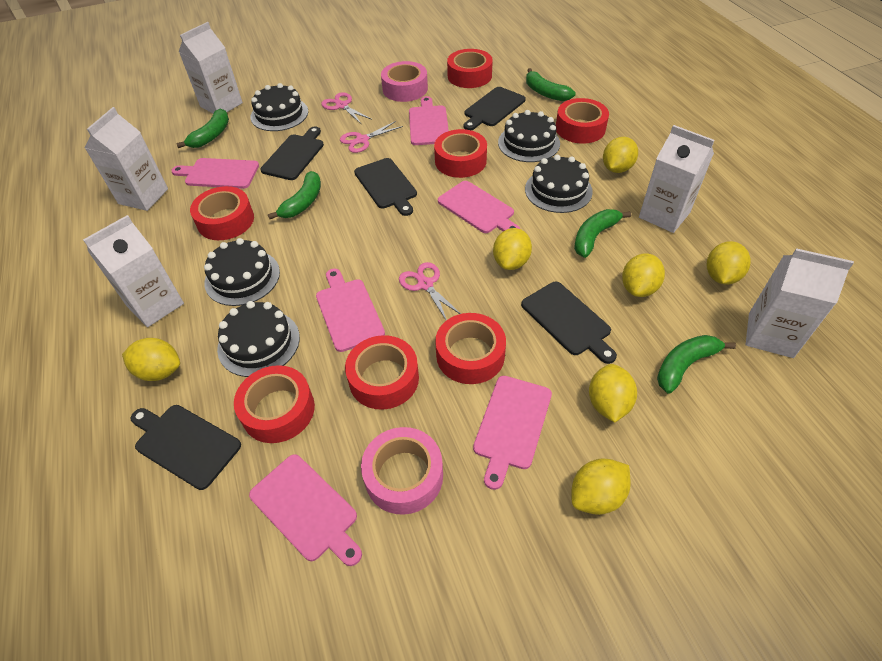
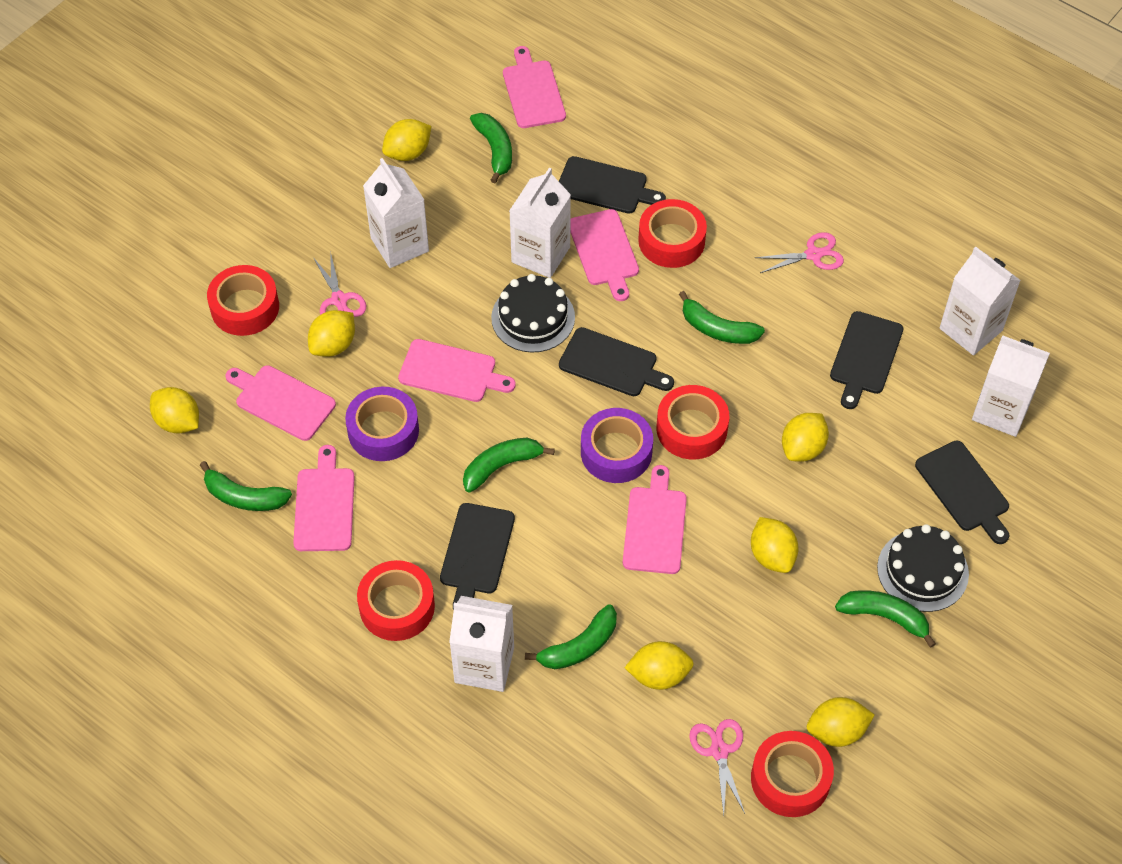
black cake: 5 -> 2
green banana: 5 -> 6
pink tape: 2 -> 0
purple tape: 0 -> 2
red tape: 7 -> 5

